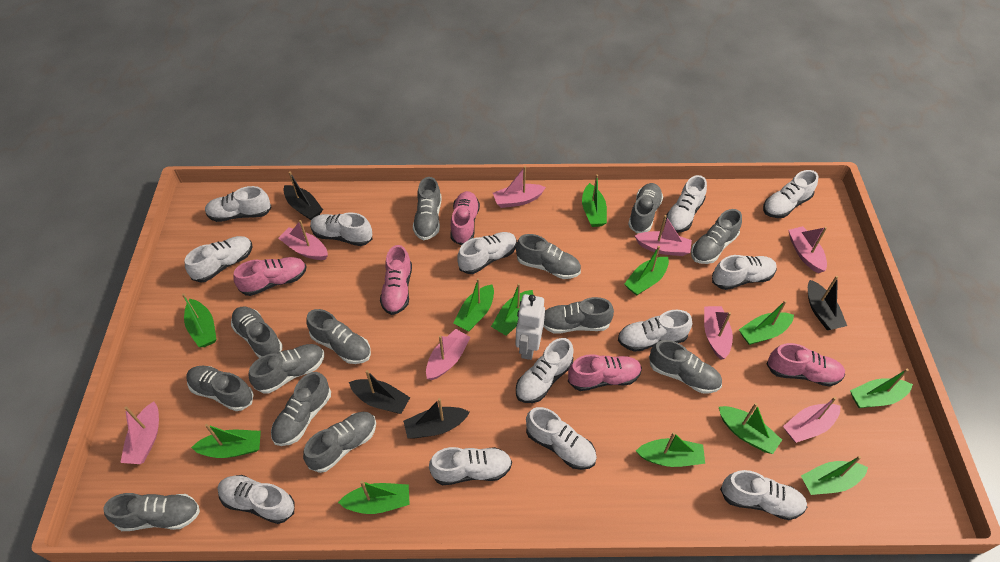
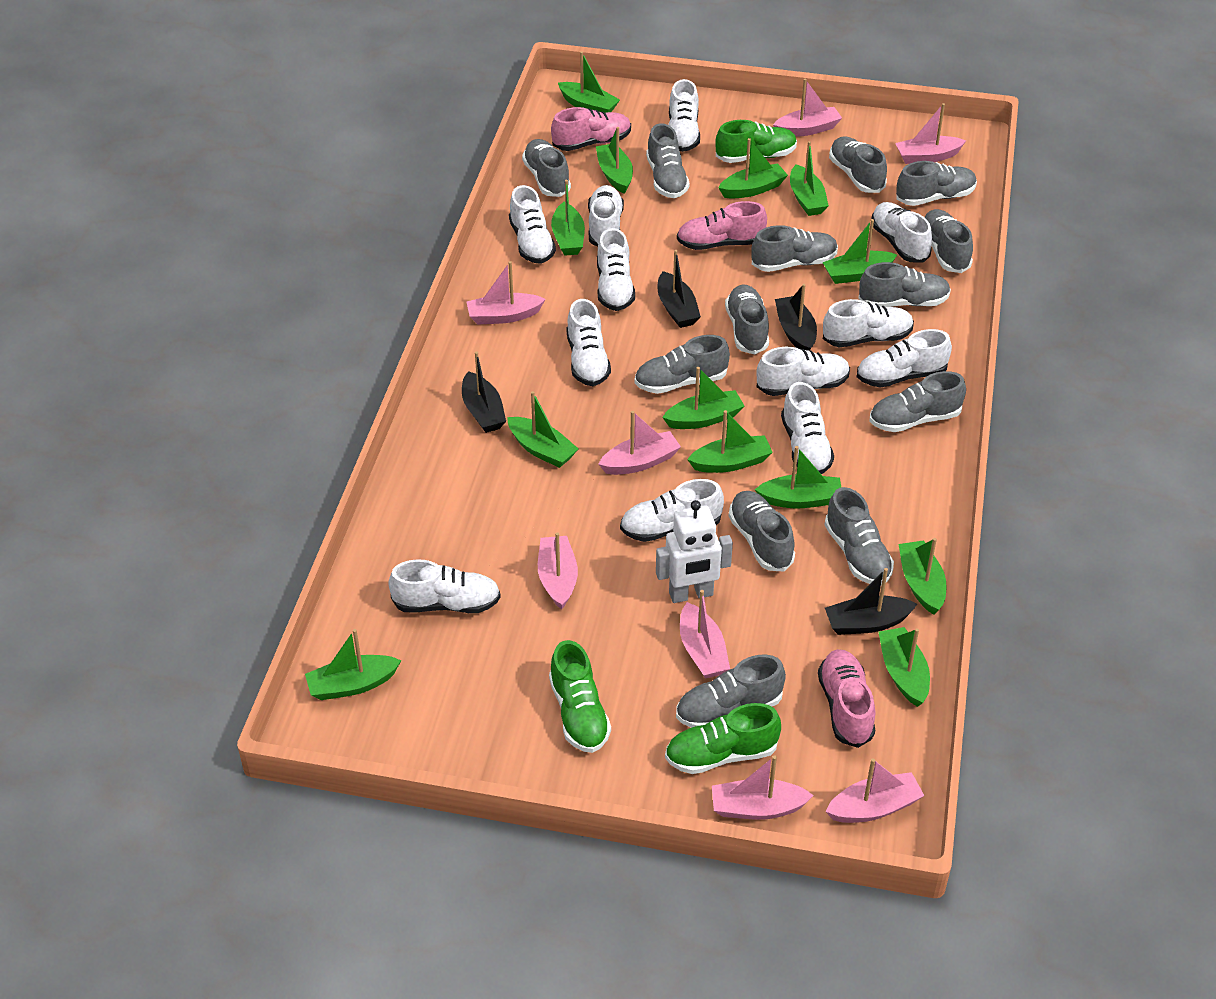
green boat: 12 -> 13
green shoe: 0 -> 3
pink shoe: 5 -> 3
white shoe: 13 -> 12

